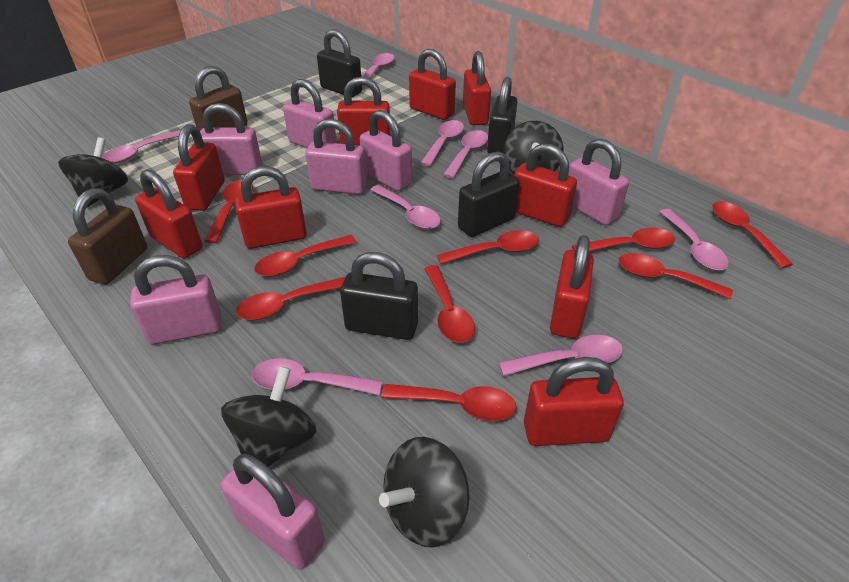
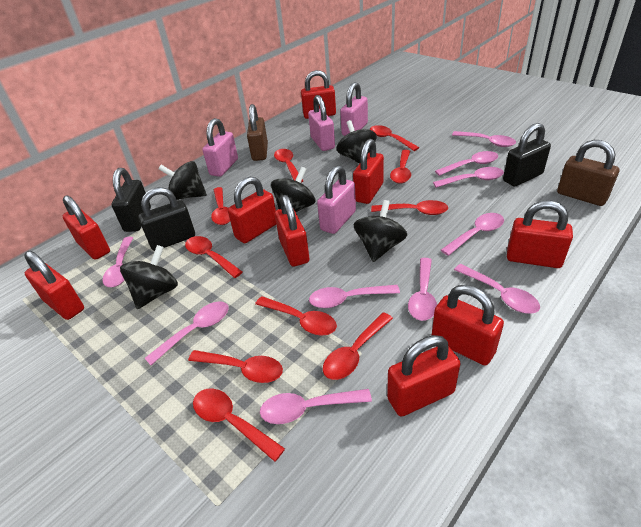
black padlock: 4 -> 3
black spinning top: 4 -> 5
pink padlock: 7 -> 4
pink spoon: 8 -> 10
red spoon: 9 -> 10

